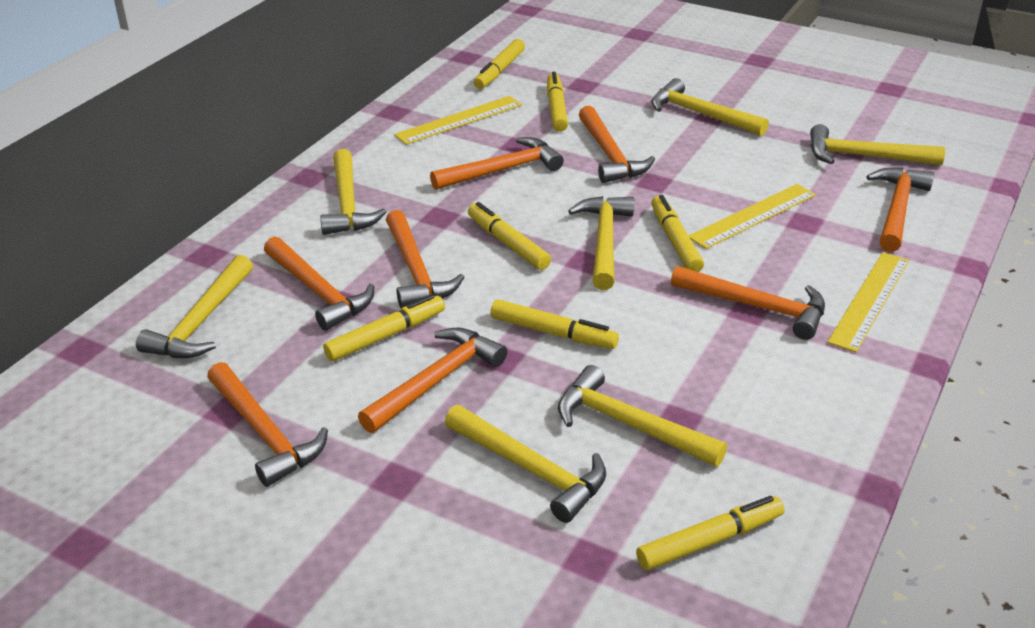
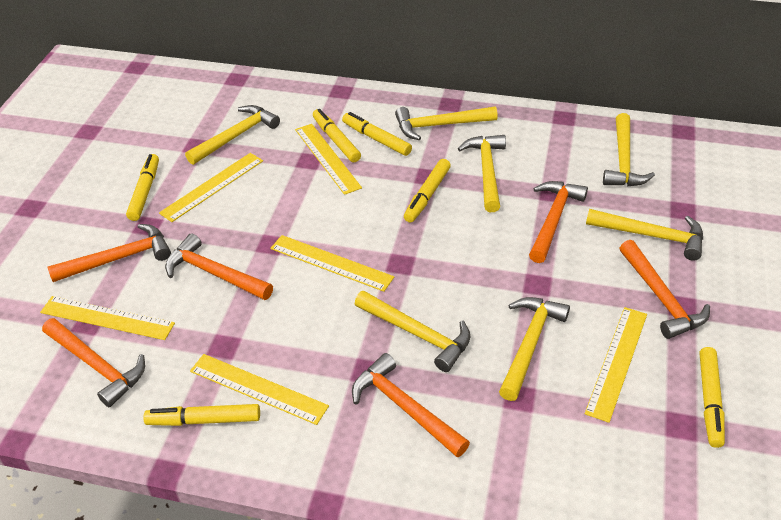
orange hammer: 8 -> 6
yellow marker: 7 -> 6
yellow ruler: 3 -> 6

